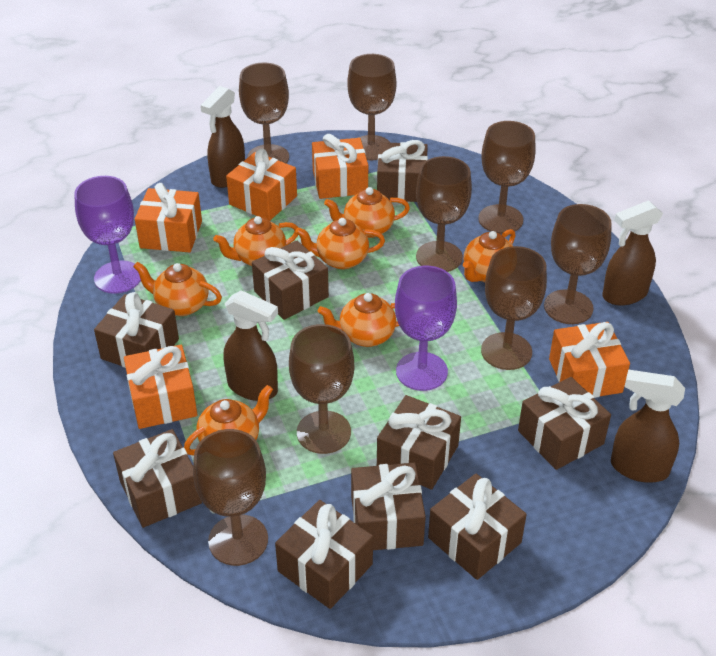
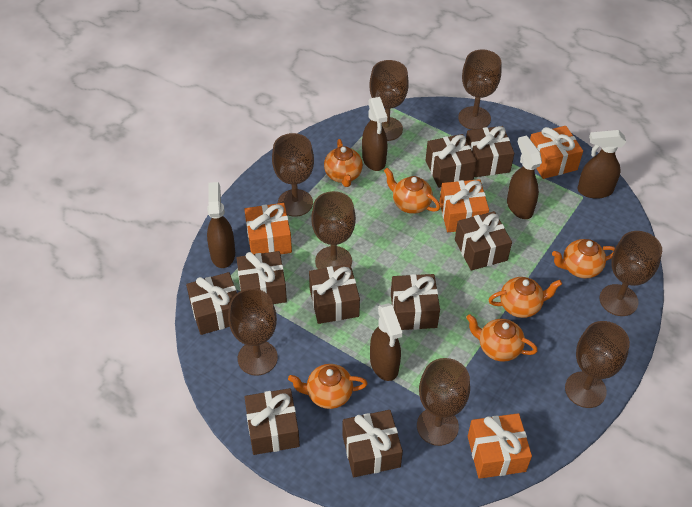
brown spray bottle: 4 -> 5
orange gift: 5 -> 4
orange teapot: 7 -> 6
purple goblet: 2 -> 0

